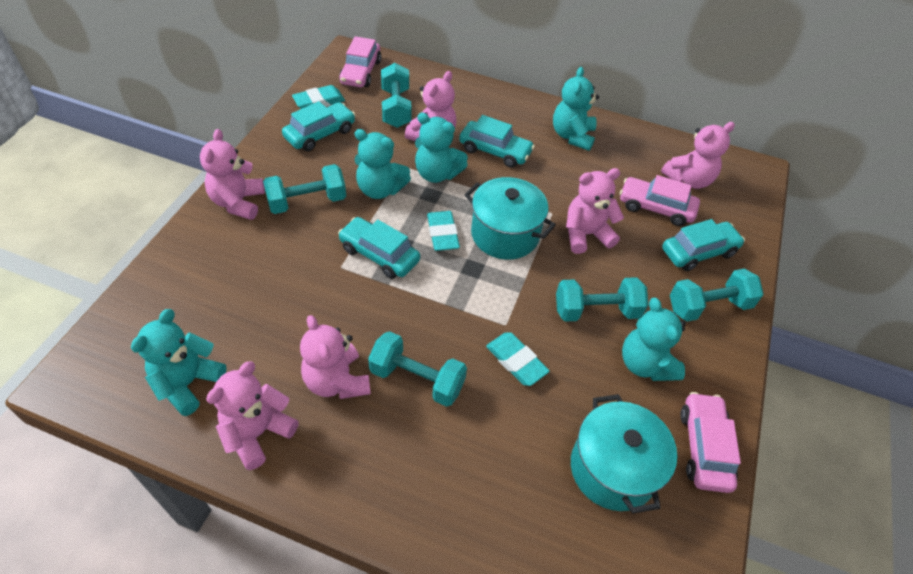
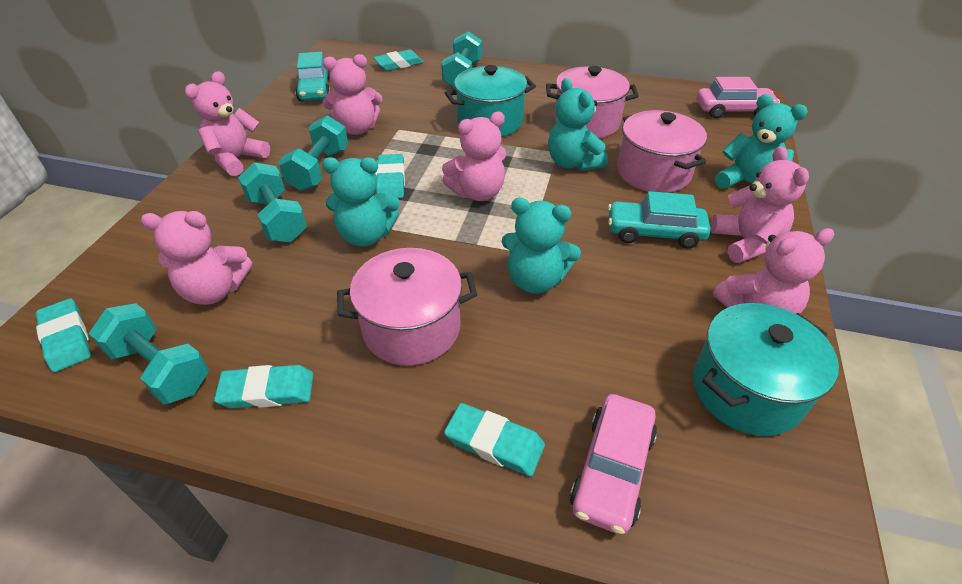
pink car: 3 -> 2
pink pot: 0 -> 3
turquoise car: 4 -> 2
turquoise dumbbell: 5 -> 4
turquoise eraser: 3 -> 5
turquoise teddy bear: 5 -> 4

